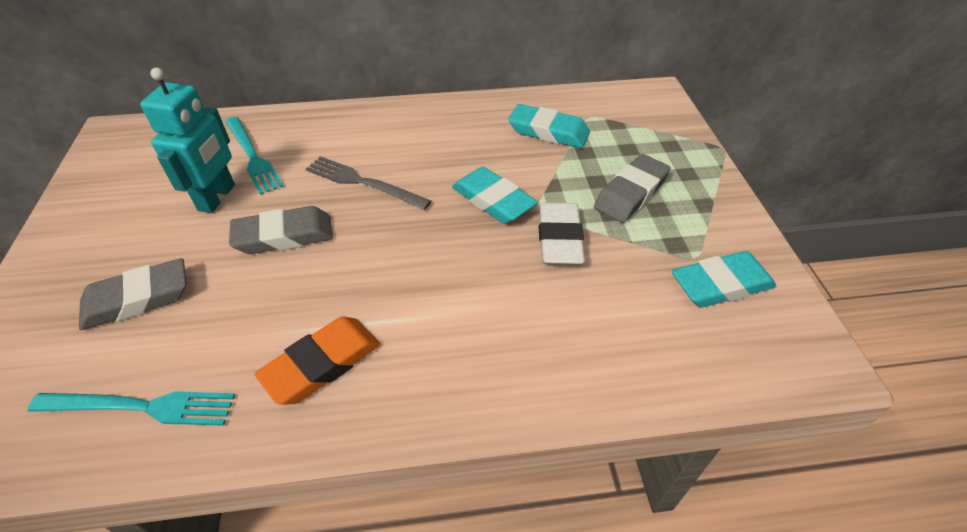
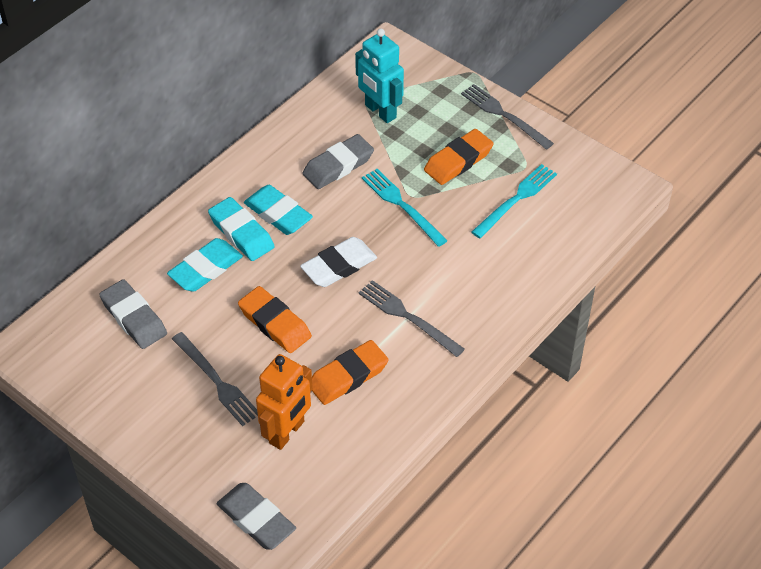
grey fork: 1 -> 3
orange eraser: 1 -> 3
orange robot: 0 -> 1

